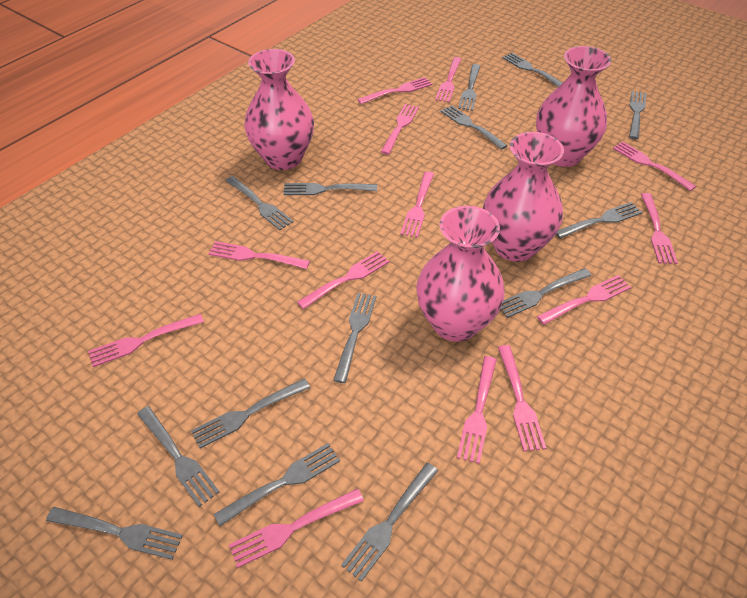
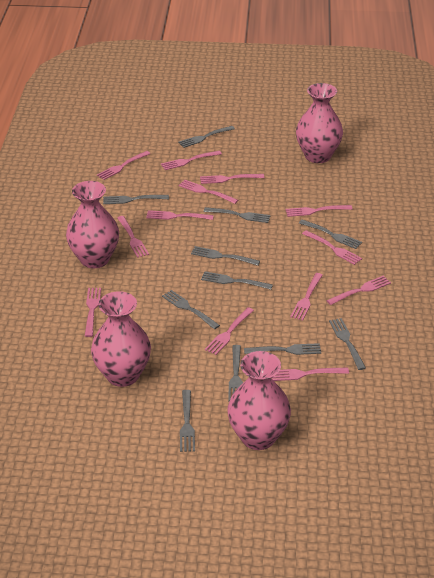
grey fork: 14 -> 11

